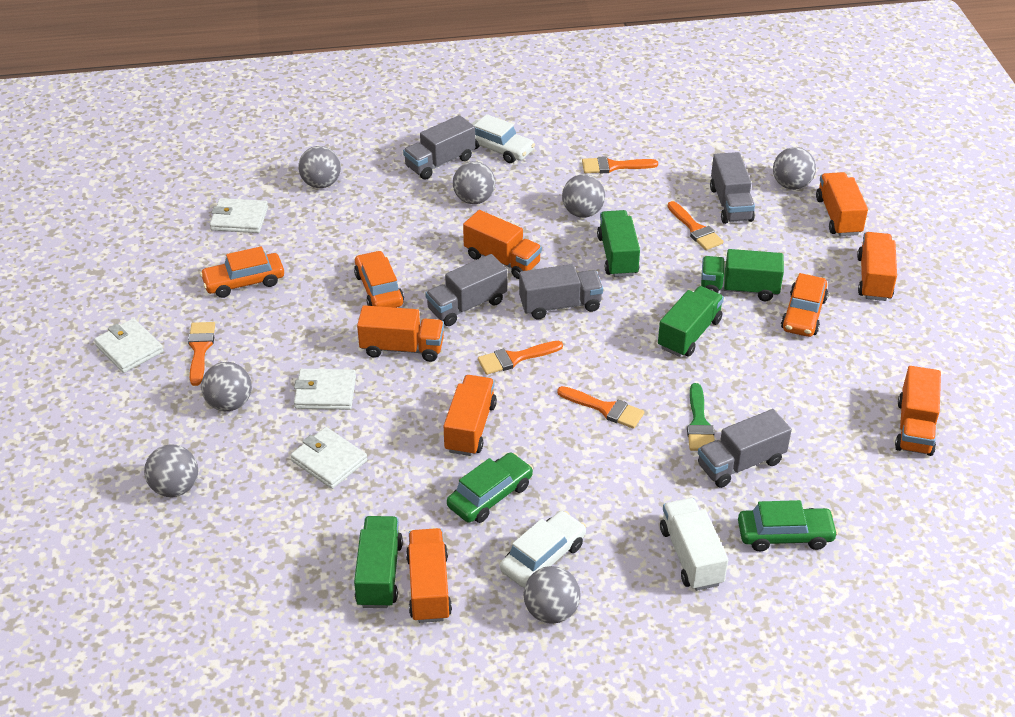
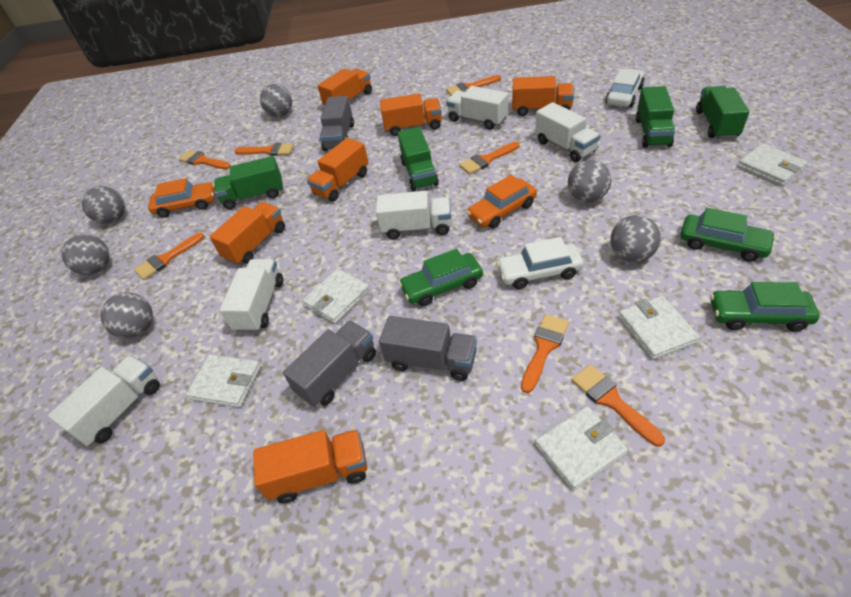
green brush: 1 -> 0
green car: 2 -> 3
grey ball: 7 -> 6
grey truck: 5 -> 3
orange brush: 5 -> 7
orange car: 3 -> 2
orange truck: 7 -> 6
white truck: 1 -> 5
white wallet: 4 -> 5

